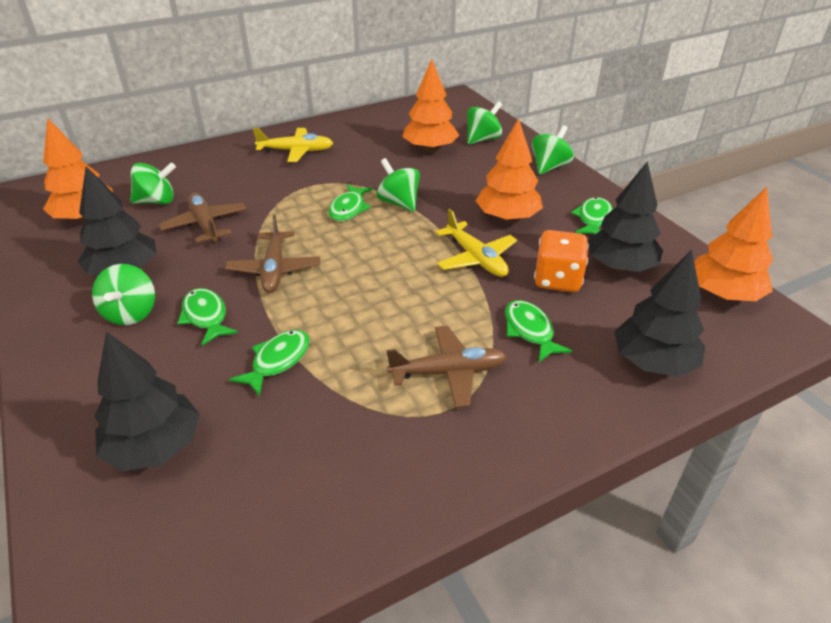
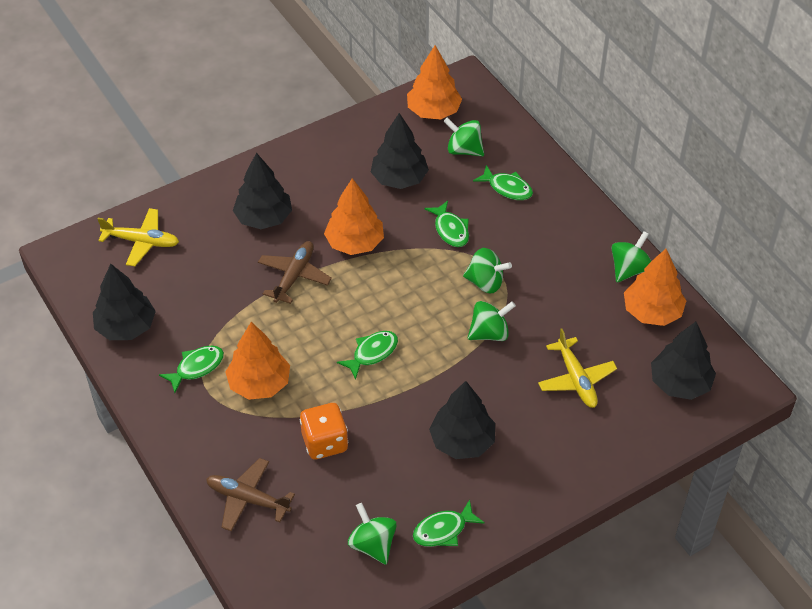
black tree: 4 -> 5
brown plane: 3 -> 2

